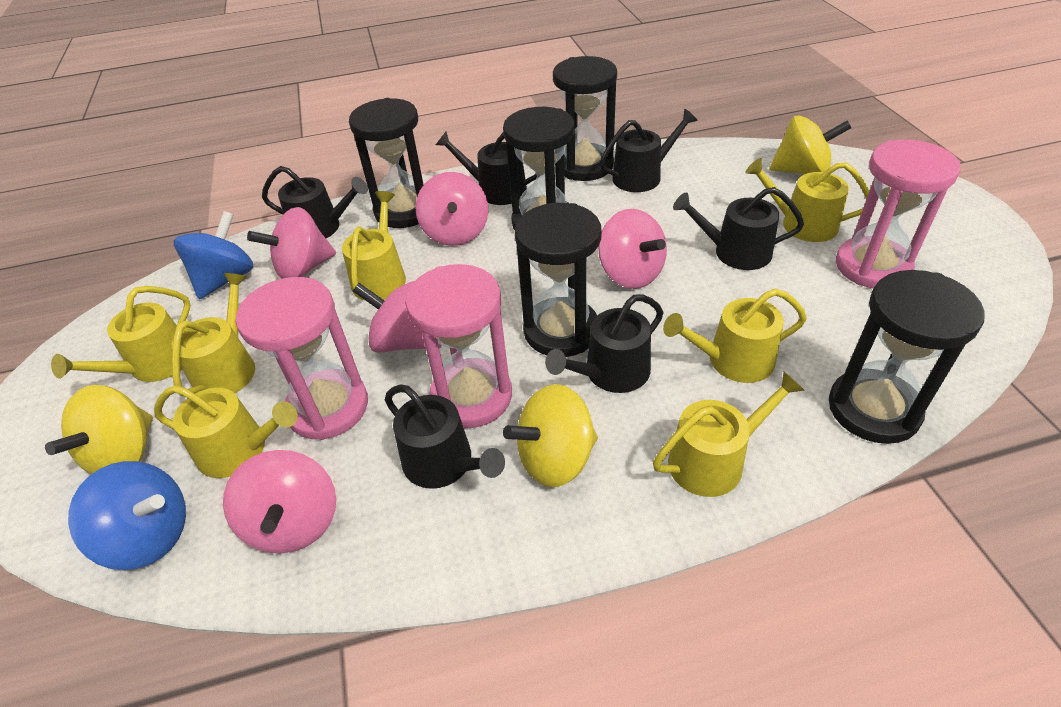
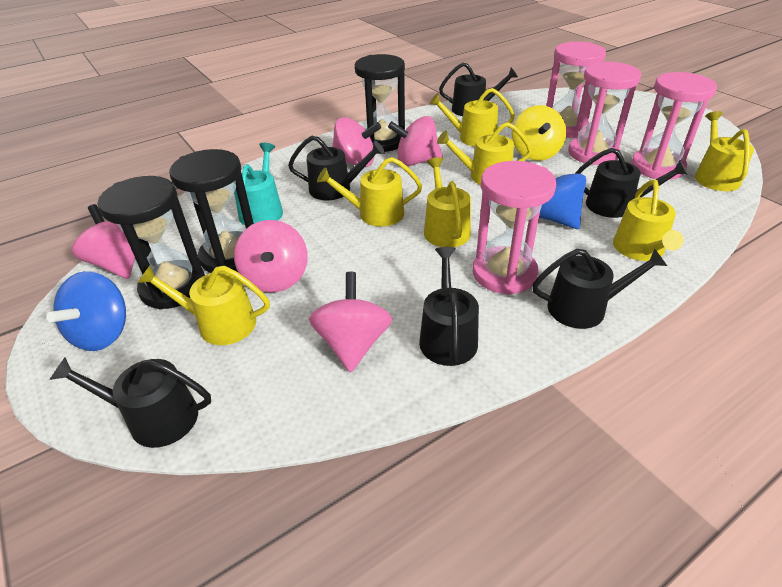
black hourglass: 5 -> 3
pink hourglass: 3 -> 4
turquoise watering can: 0 -> 1
yellow spinning top: 3 -> 1

